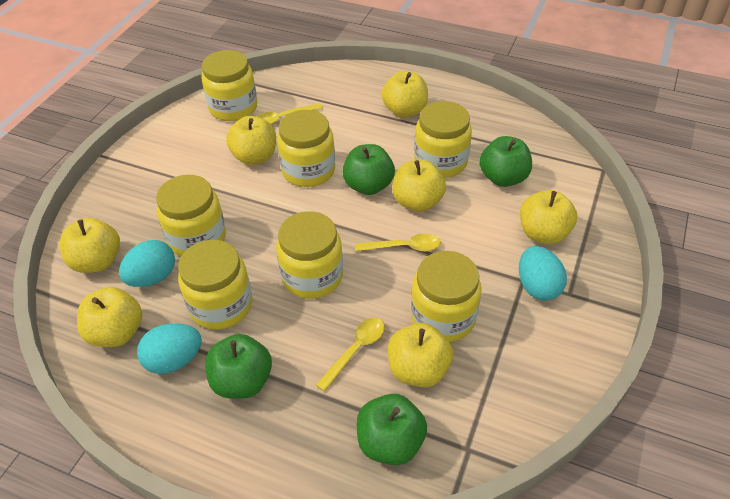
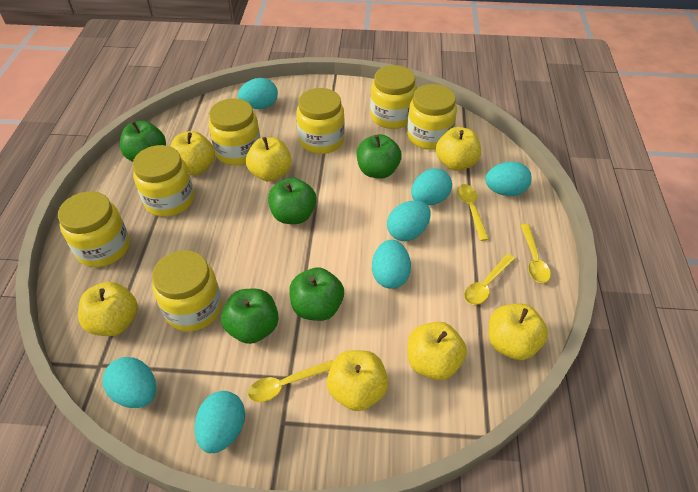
green apple: 4 -> 5
turquoise egg: 3 -> 7
yellow spoon: 3 -> 4

